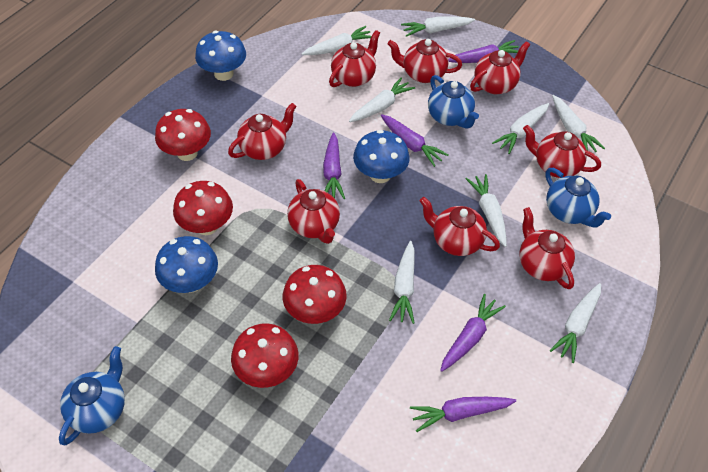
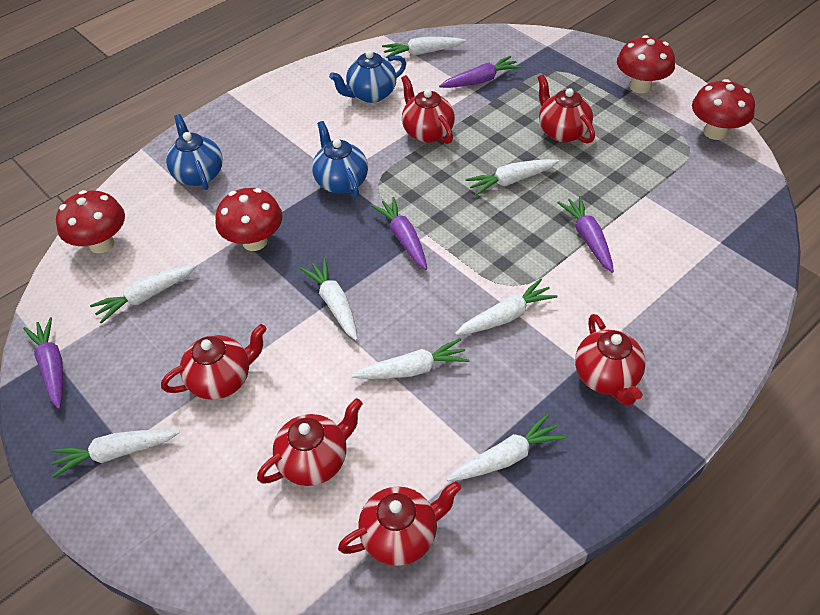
blue mushroom: 3 -> 0
purple carrot: 5 -> 4
red teapot: 8 -> 6

